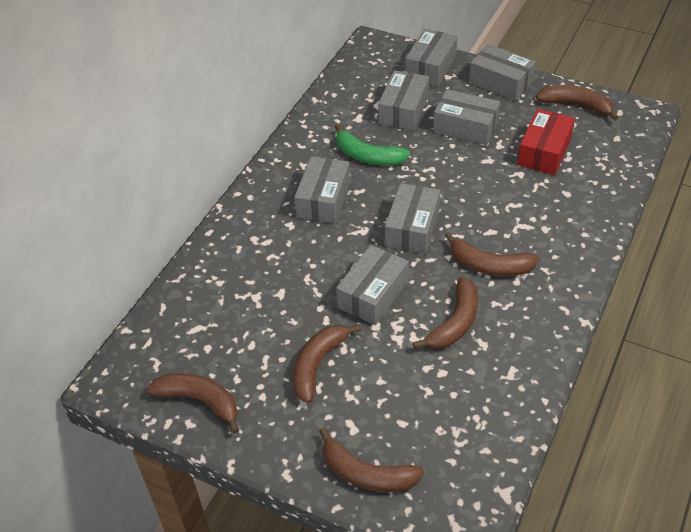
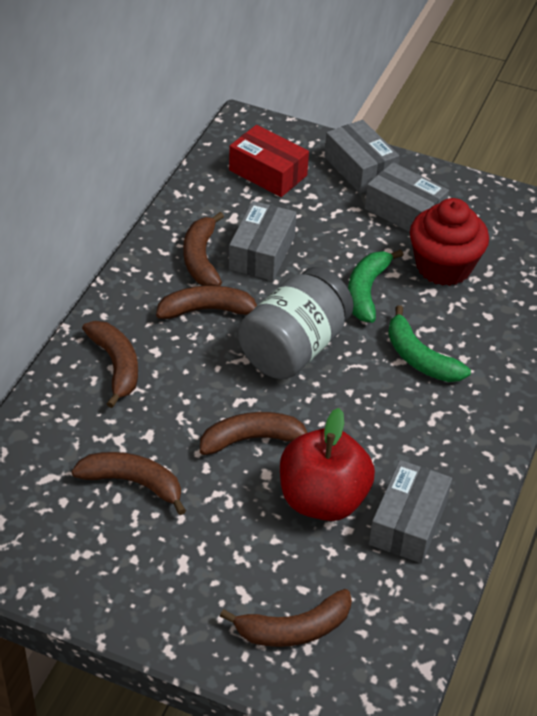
green banana: 1 -> 2
grey box: 7 -> 4
grey jar: 0 -> 1
red apple: 0 -> 1
red cupcake: 0 -> 1

